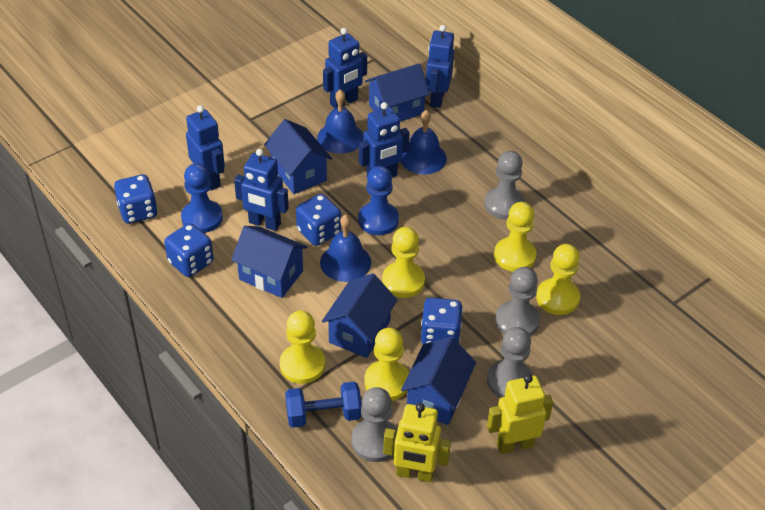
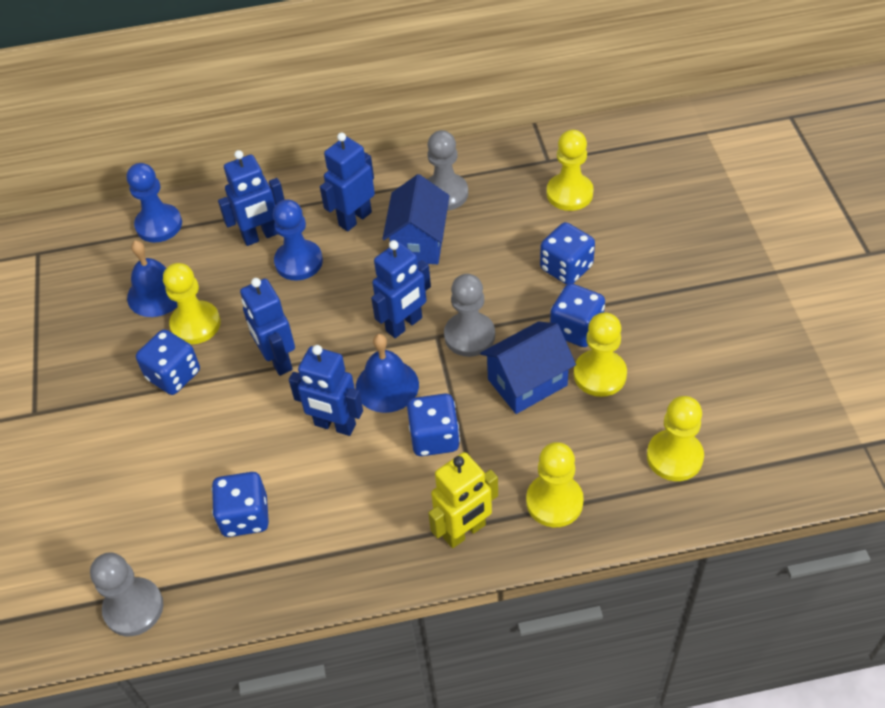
blue bell: 3 -> 2
blue dice: 4 -> 5
blue dumbbell: 1 -> 0
blue house: 5 -> 2
grey pawn: 4 -> 3
yellow robot: 2 -> 1

